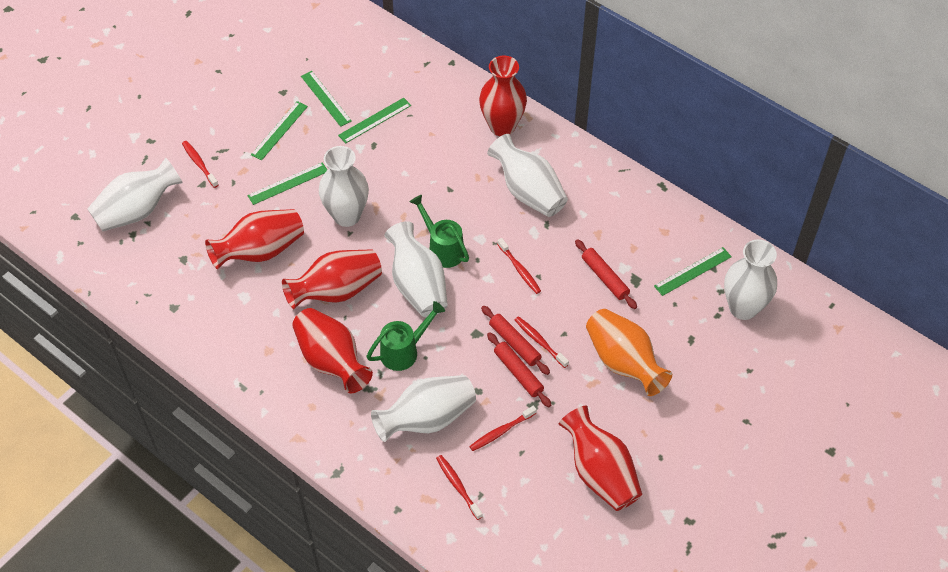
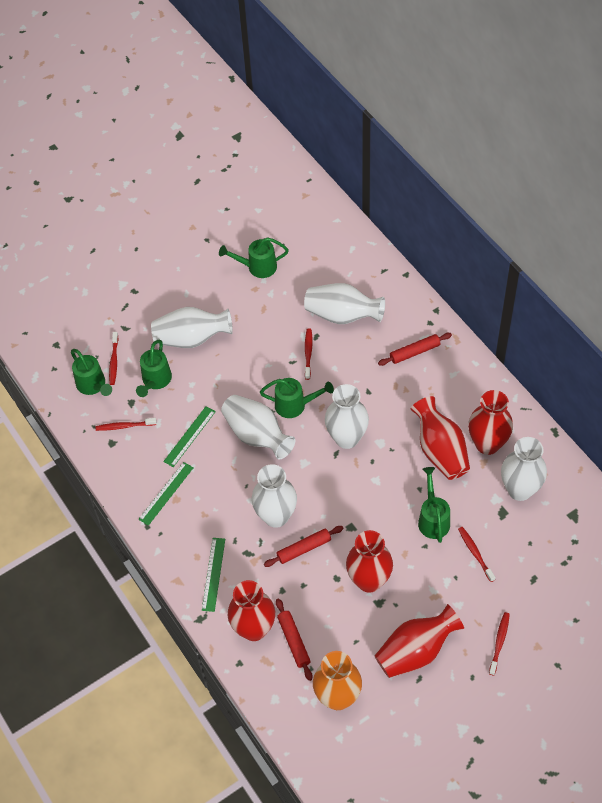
green ruler: 5 -> 3
green watering can: 2 -> 5

